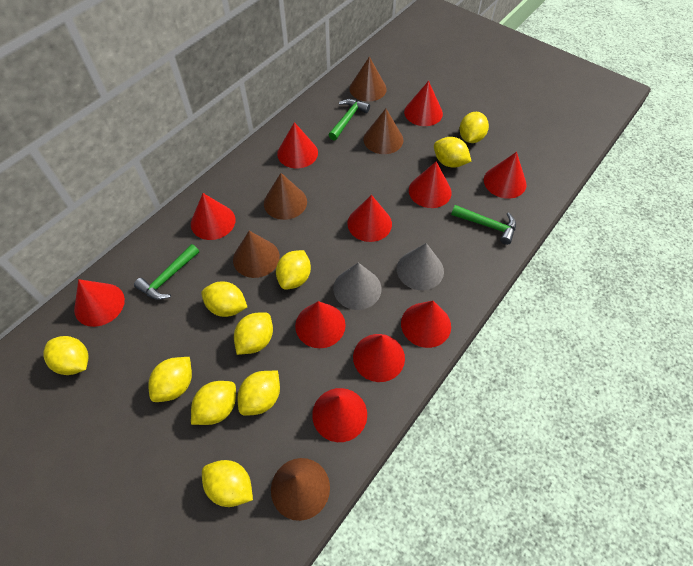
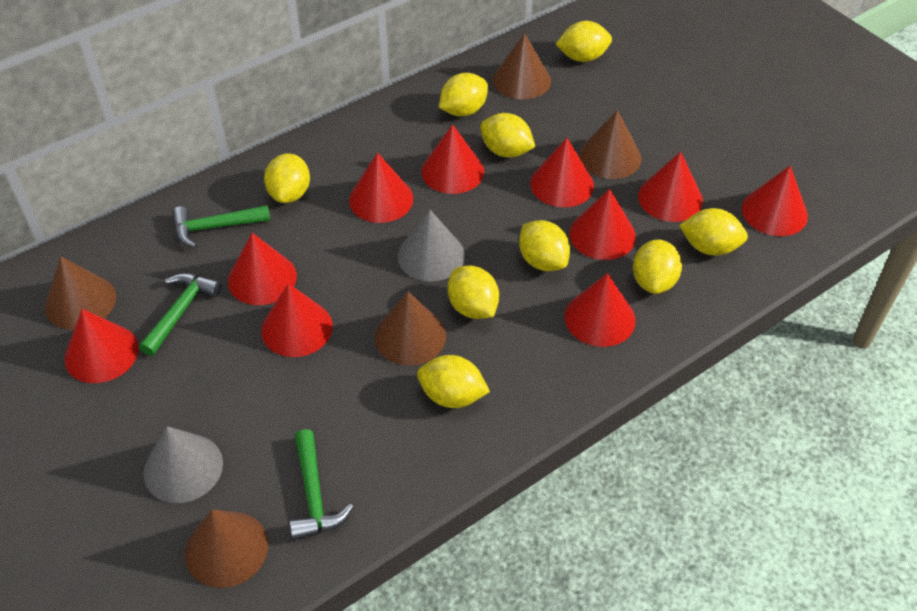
red cone: 11 -> 10
yellow lemon: 10 -> 9

